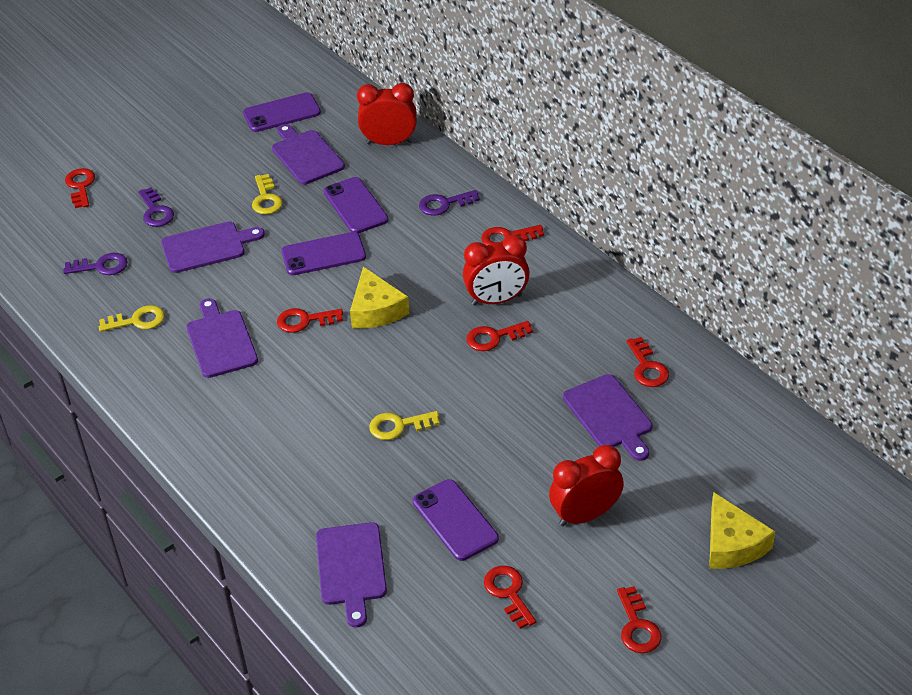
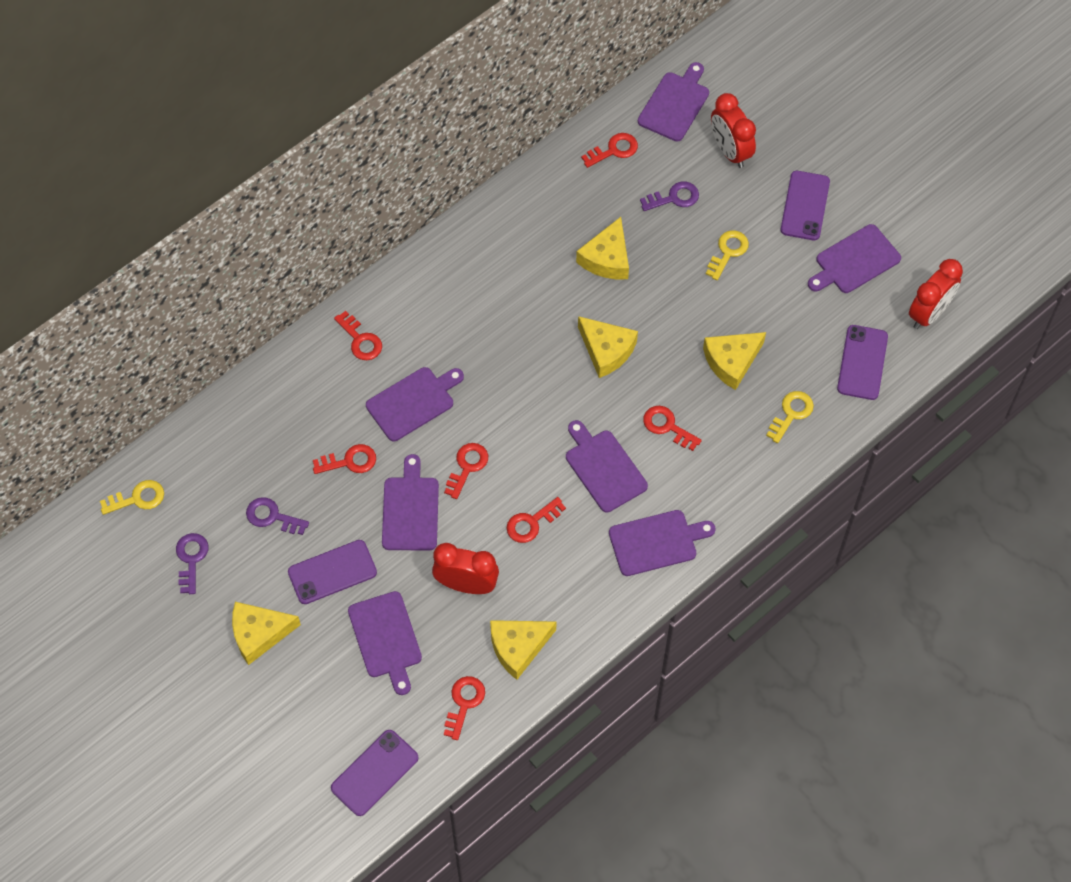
purple cutting board: 5 -> 7
yellow cheese: 2 -> 5

